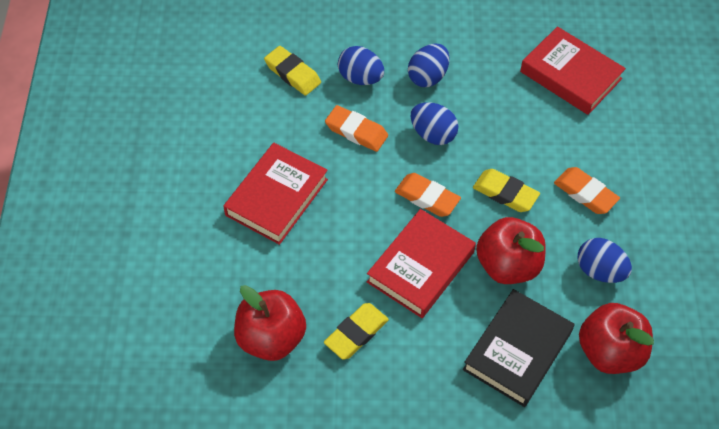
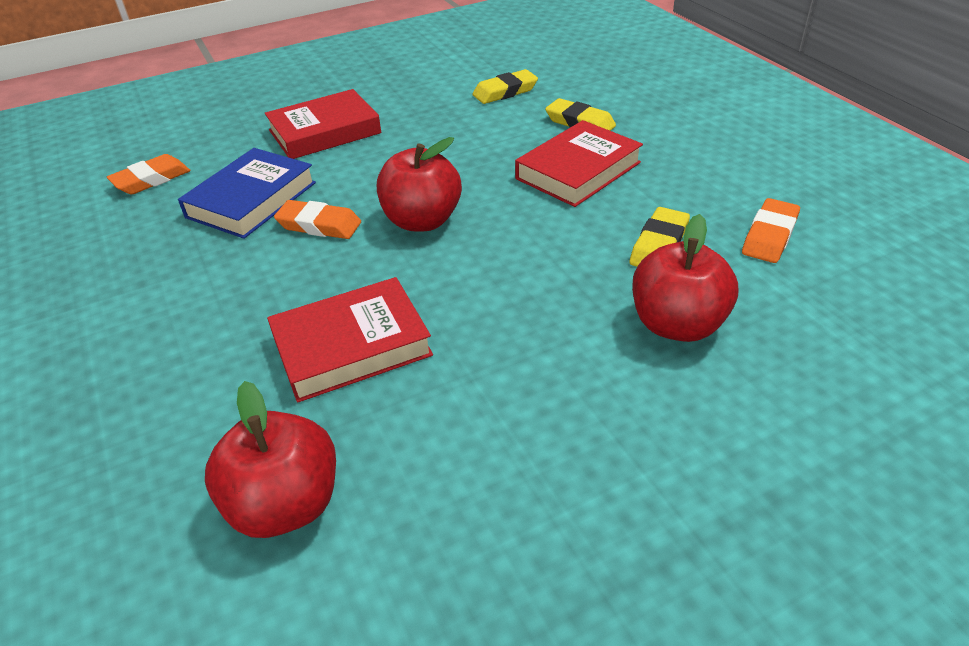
black book: 1 -> 0
blue book: 0 -> 1
blue egg: 4 -> 0

